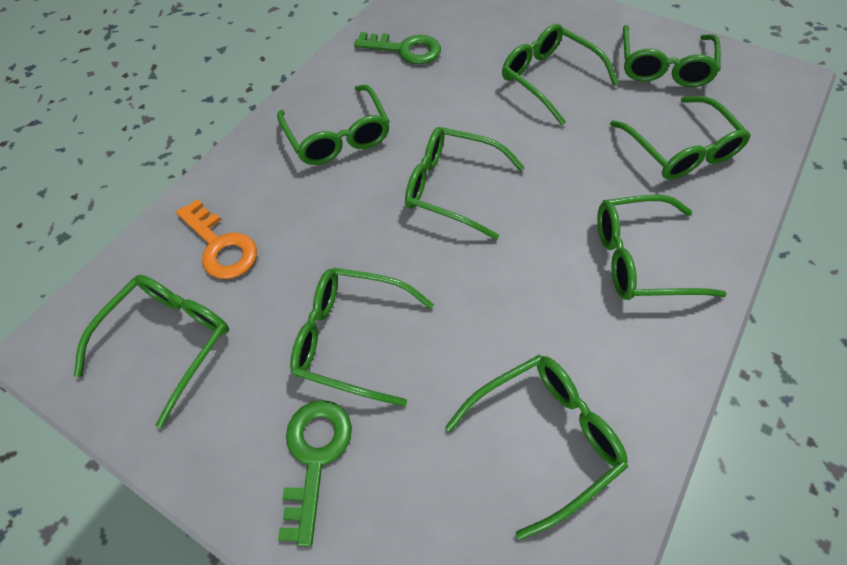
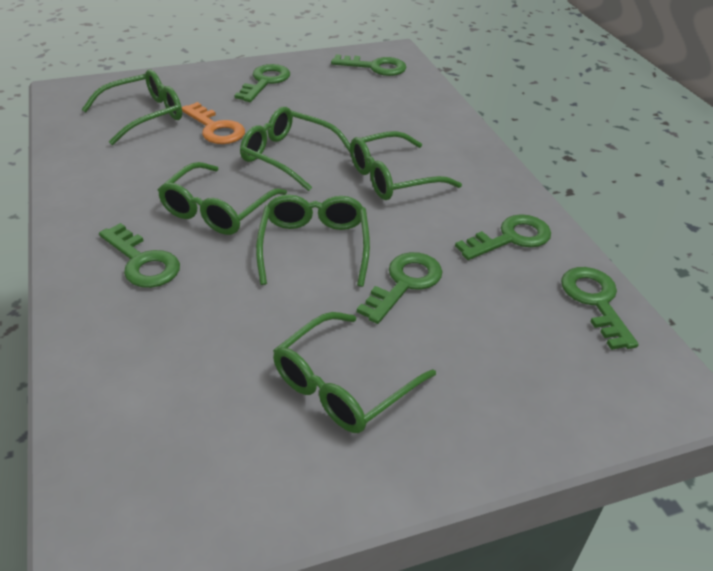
green glasses: 9 -> 6
green key: 2 -> 6

